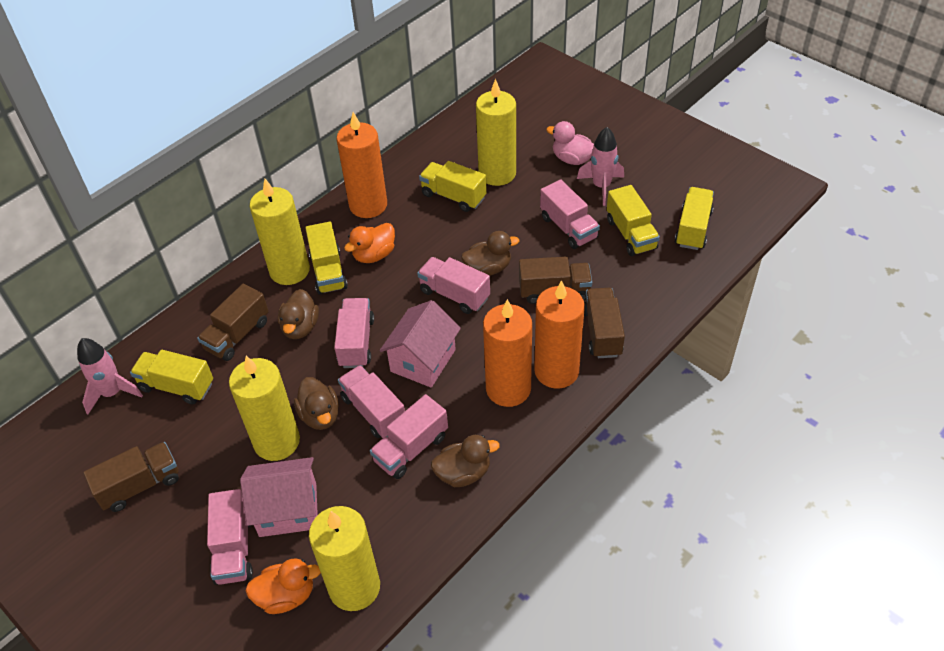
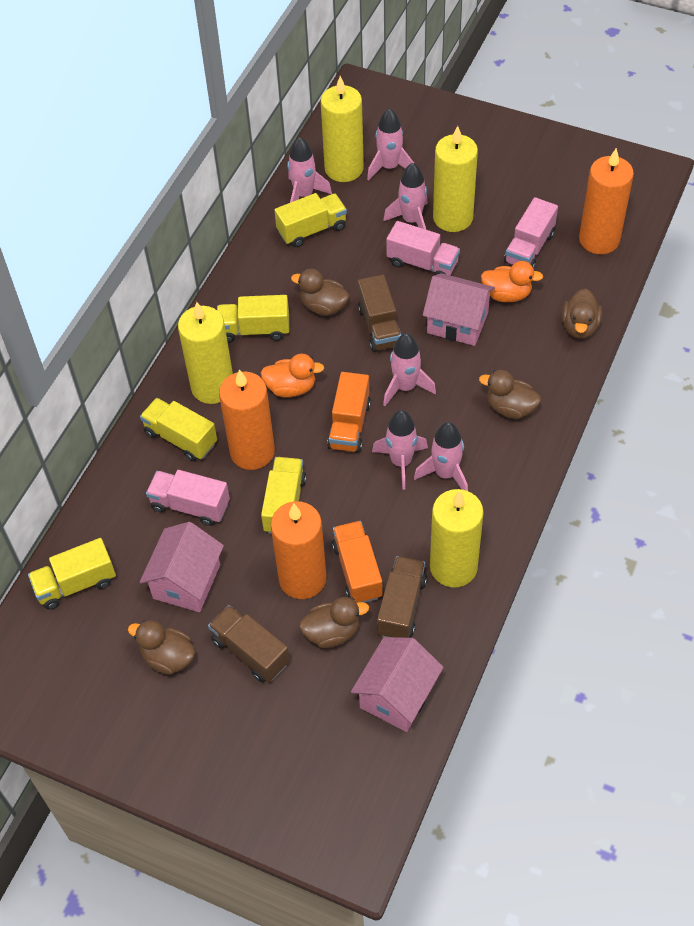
brown duck: 4 -> 5
brown truck: 4 -> 3
orange truck: 0 -> 2
pink duck: 1 -> 0
pink house: 2 -> 3
pink rocket: 2 -> 6
pink truck: 6 -> 3

